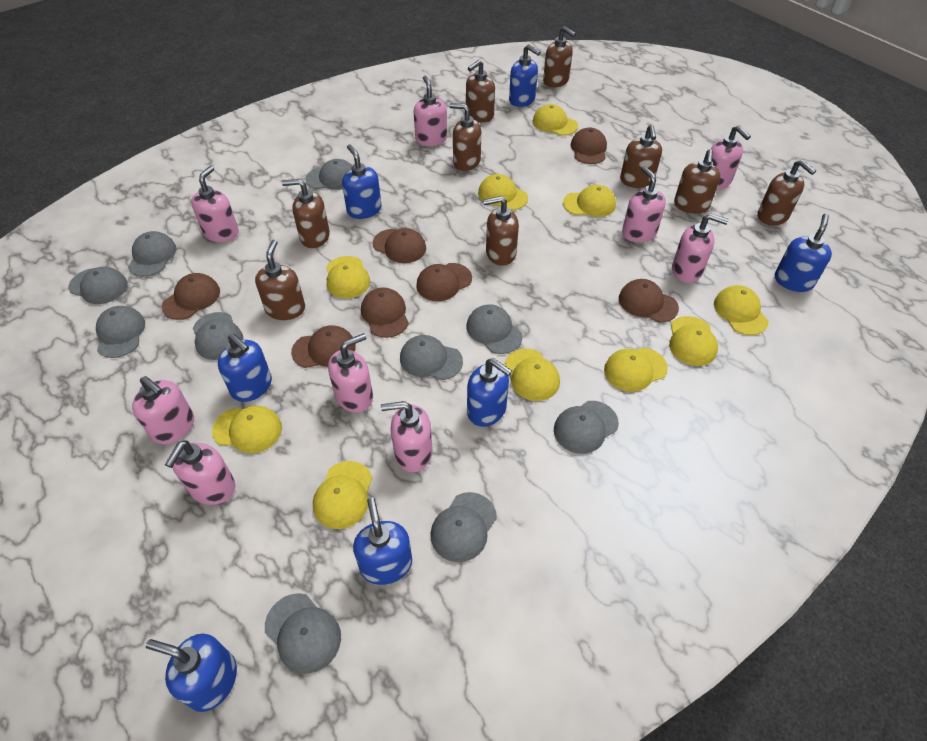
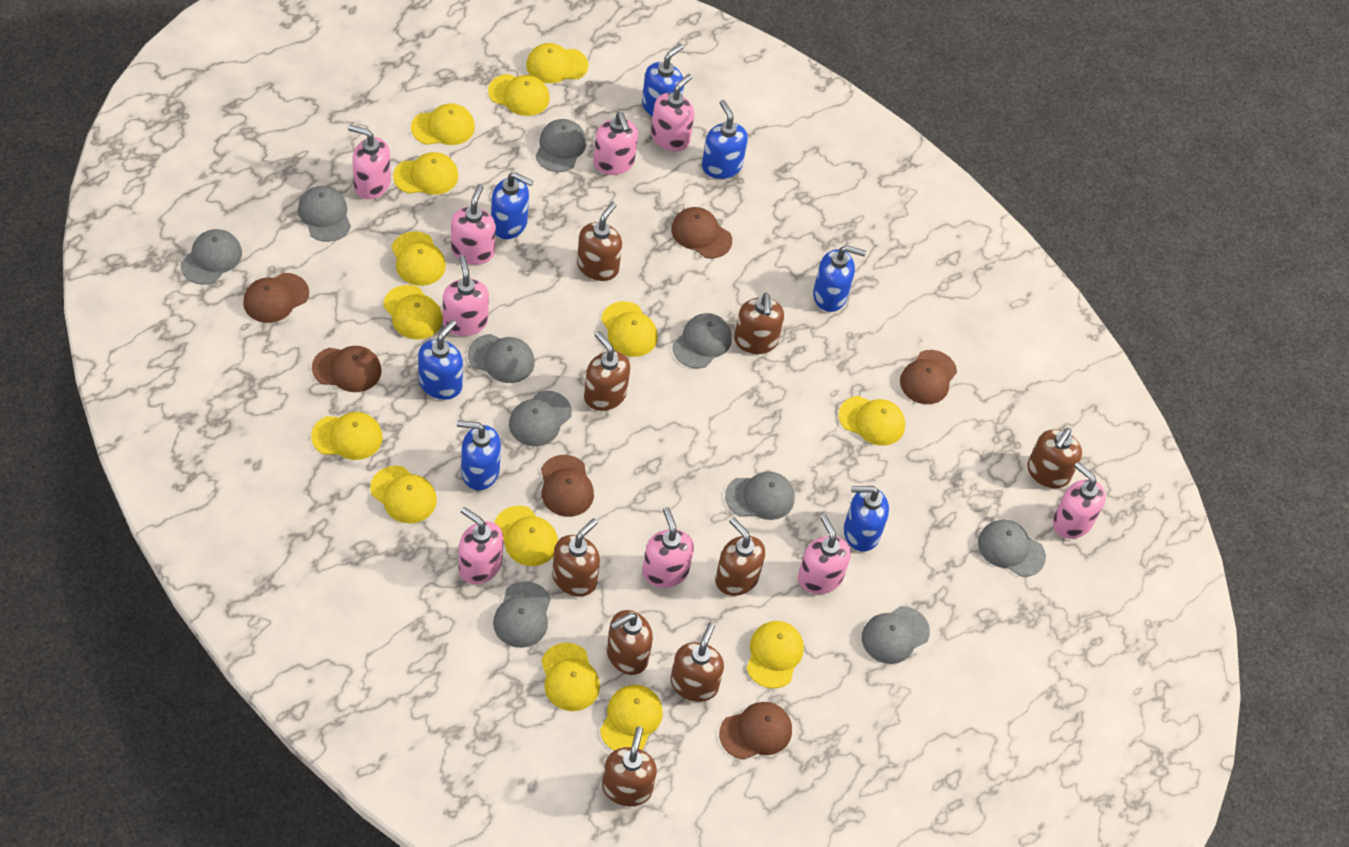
brown cap: 7 -> 6
yellow cap: 10 -> 14

